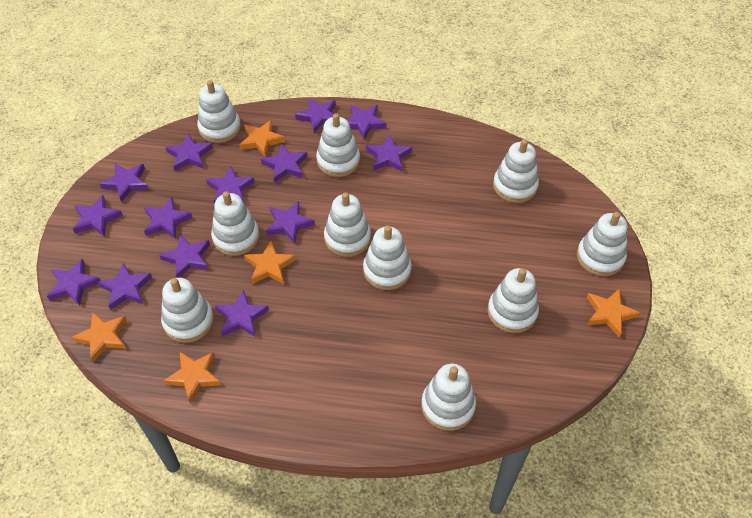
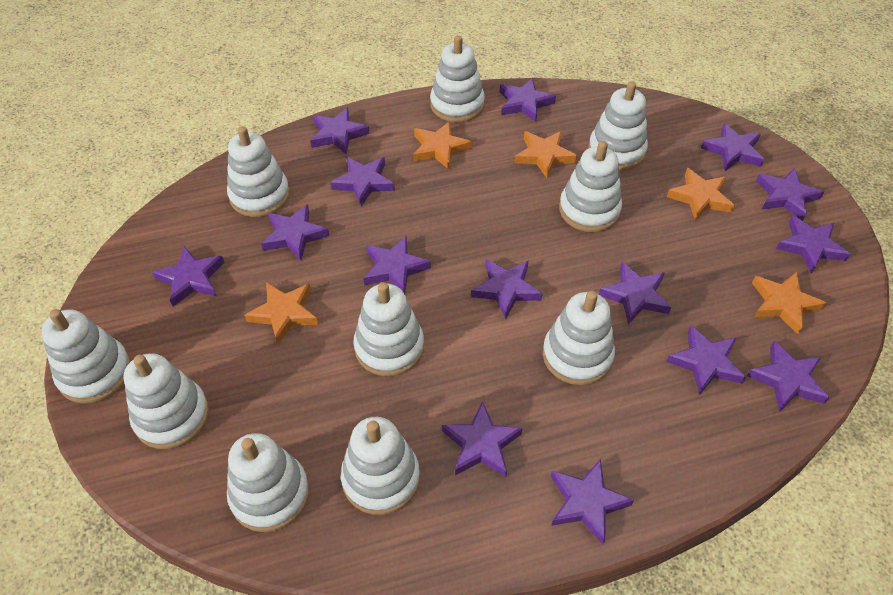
purple star: 14 -> 15

